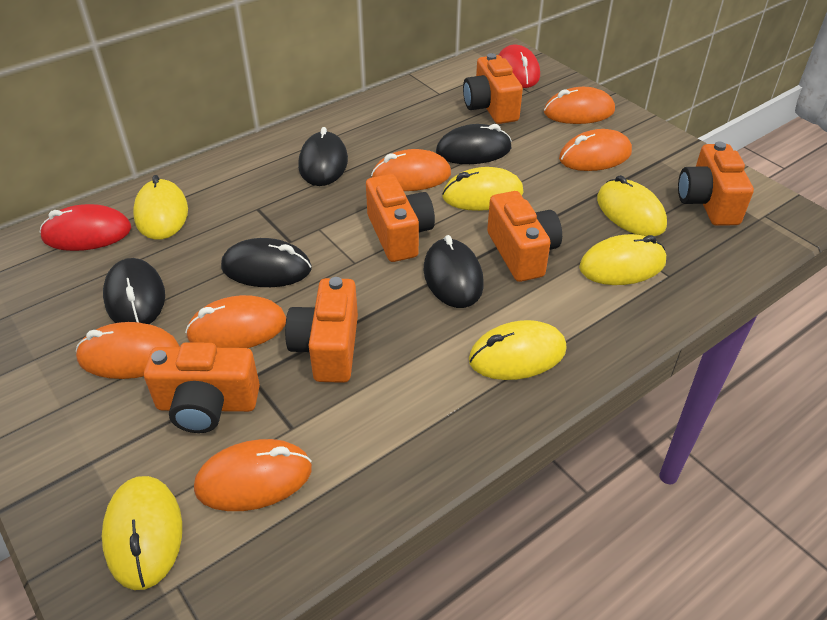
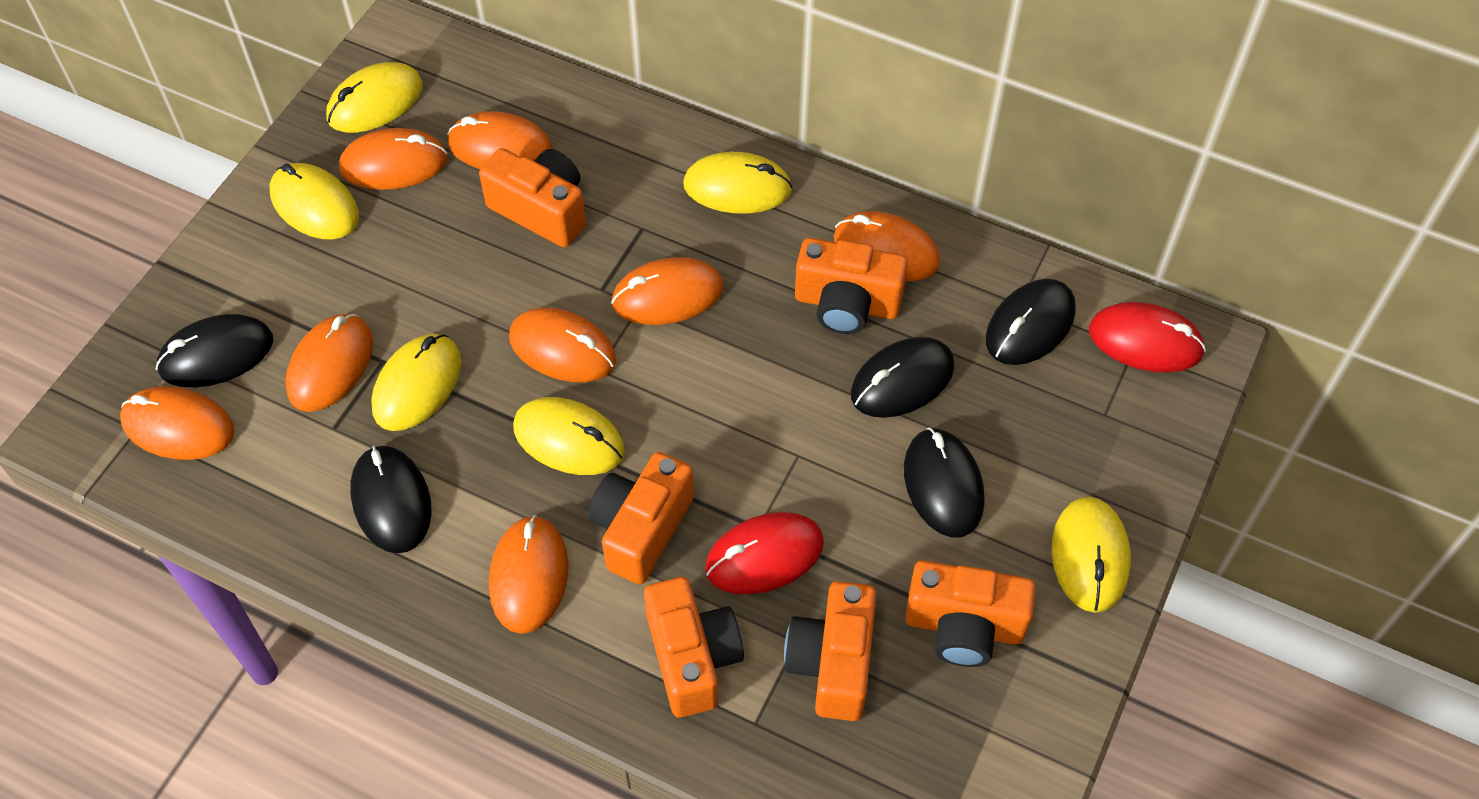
orange mouse: 6 -> 8

